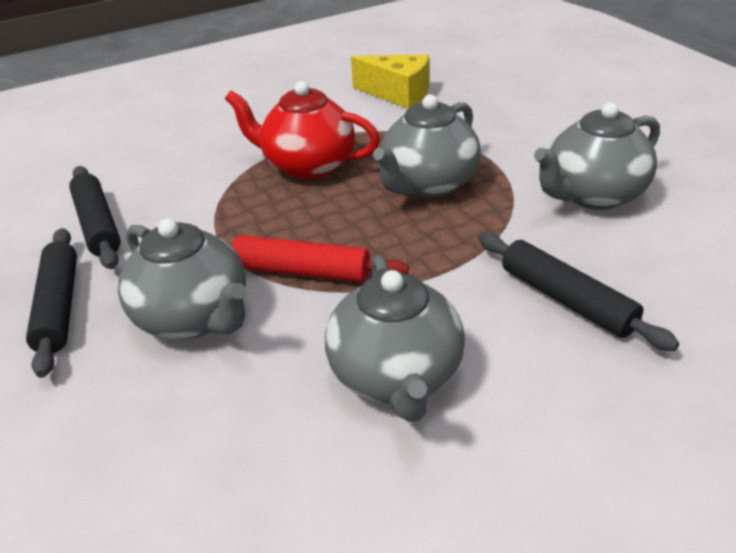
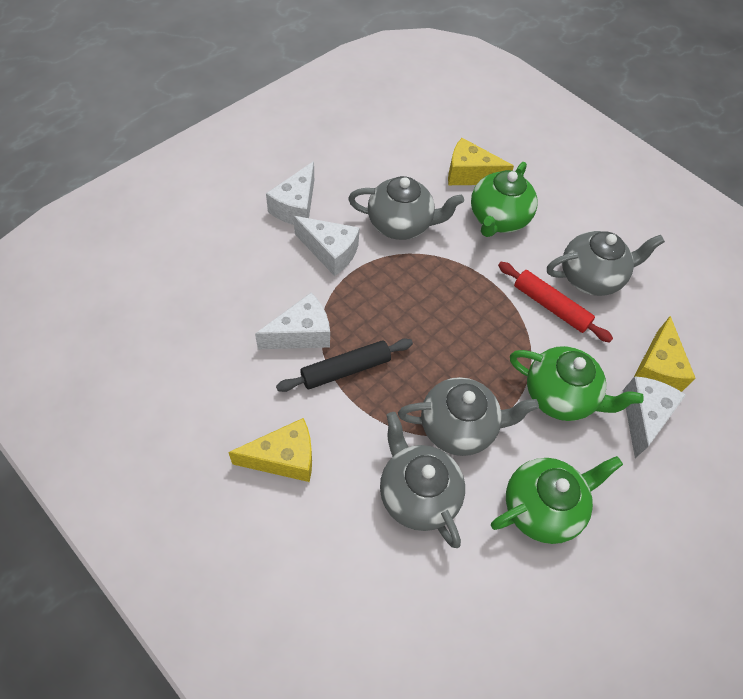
black rolling pin: 3 -> 1
green teapot: 0 -> 3
red teapot: 1 -> 0
white cheese: 0 -> 4
yellow cheese: 1 -> 3

